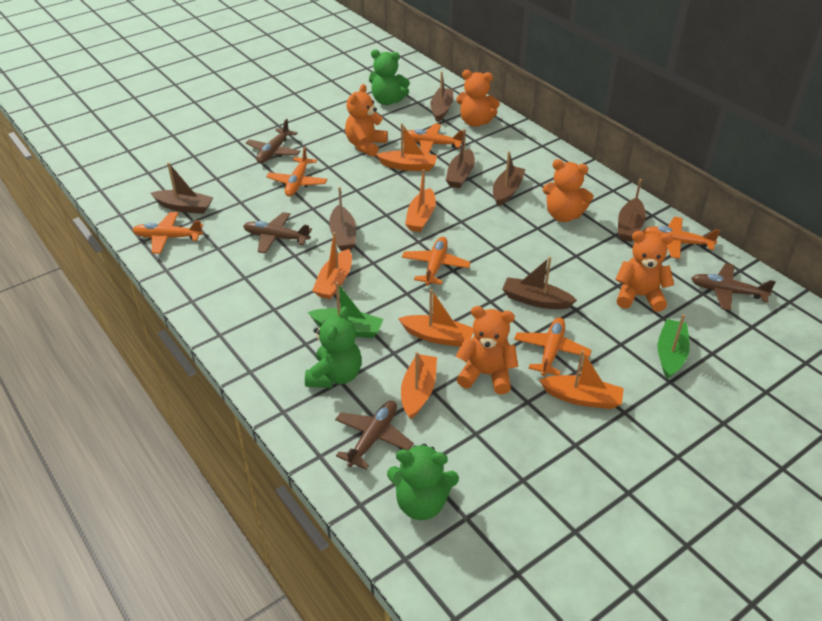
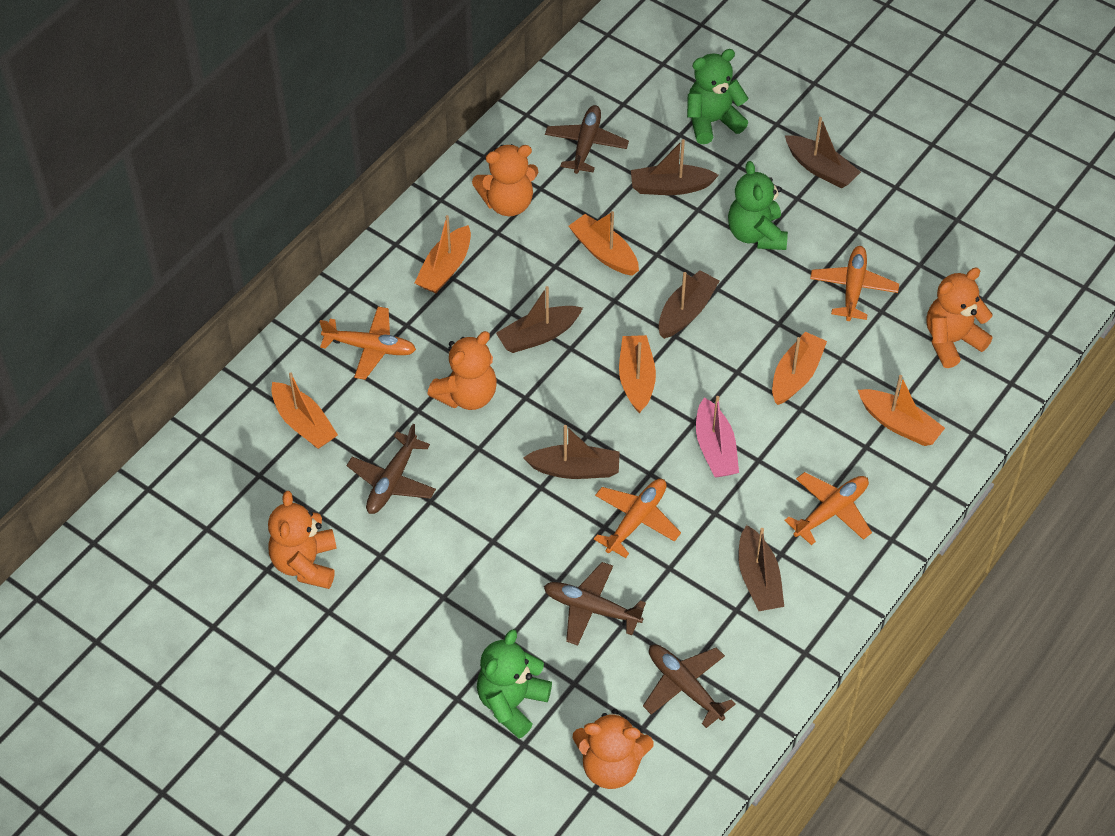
brown boat: 7 -> 6
green boat: 2 -> 0
orange plane: 6 -> 4
pink boat: 0 -> 1

